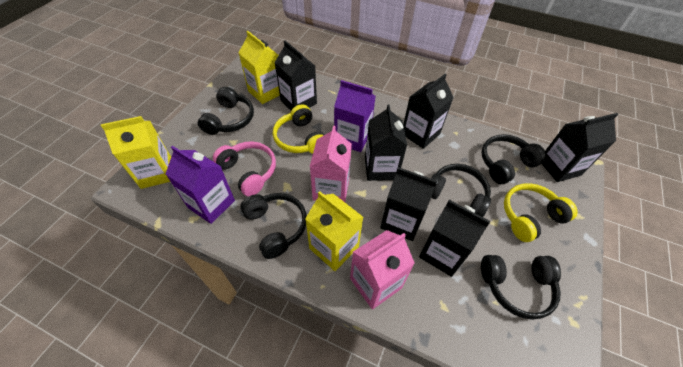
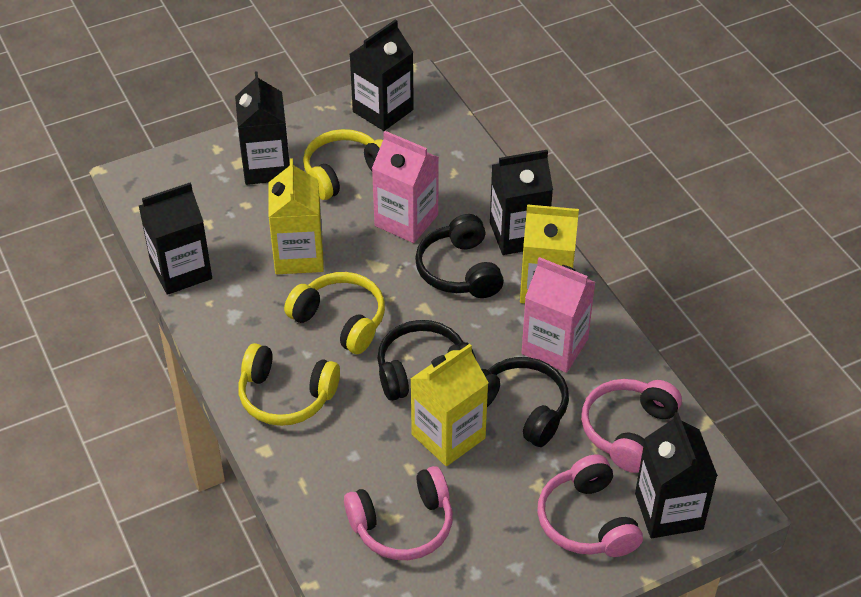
black carton: 6 -> 5
black headphones: 5 -> 3
pink headphones: 1 -> 3
purple carton: 2 -> 0
yellow headphones: 2 -> 3

